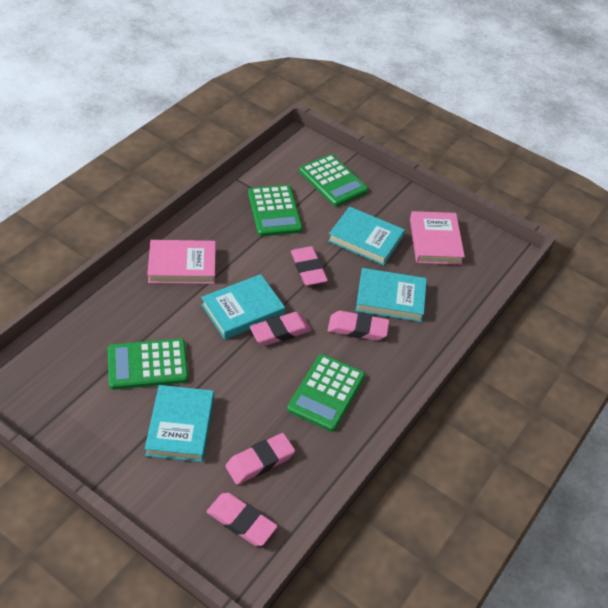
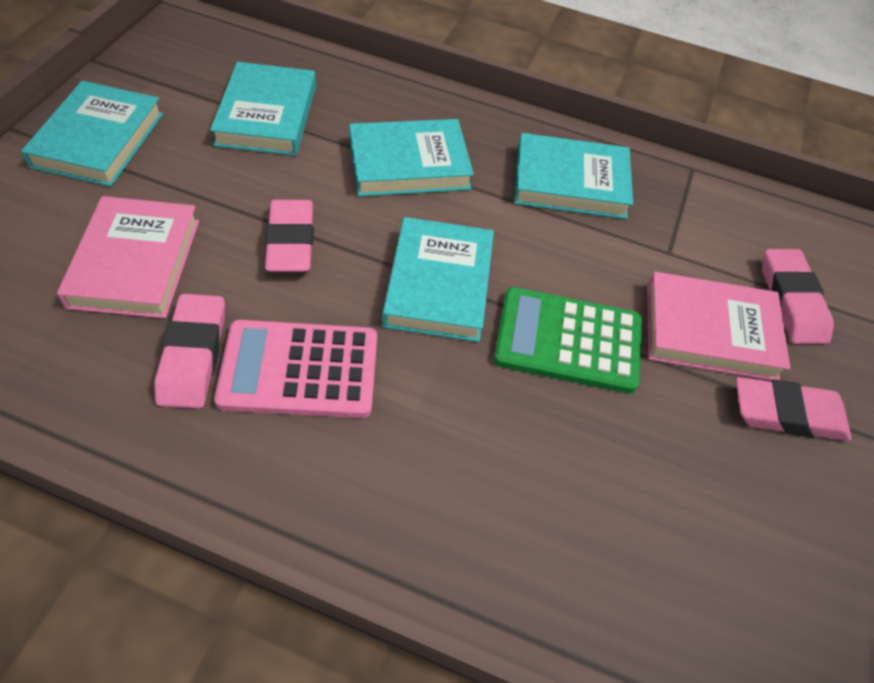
green calculator: 4 -> 1
pink calculator: 0 -> 1
pink eraser: 5 -> 4
turquoise book: 4 -> 5

